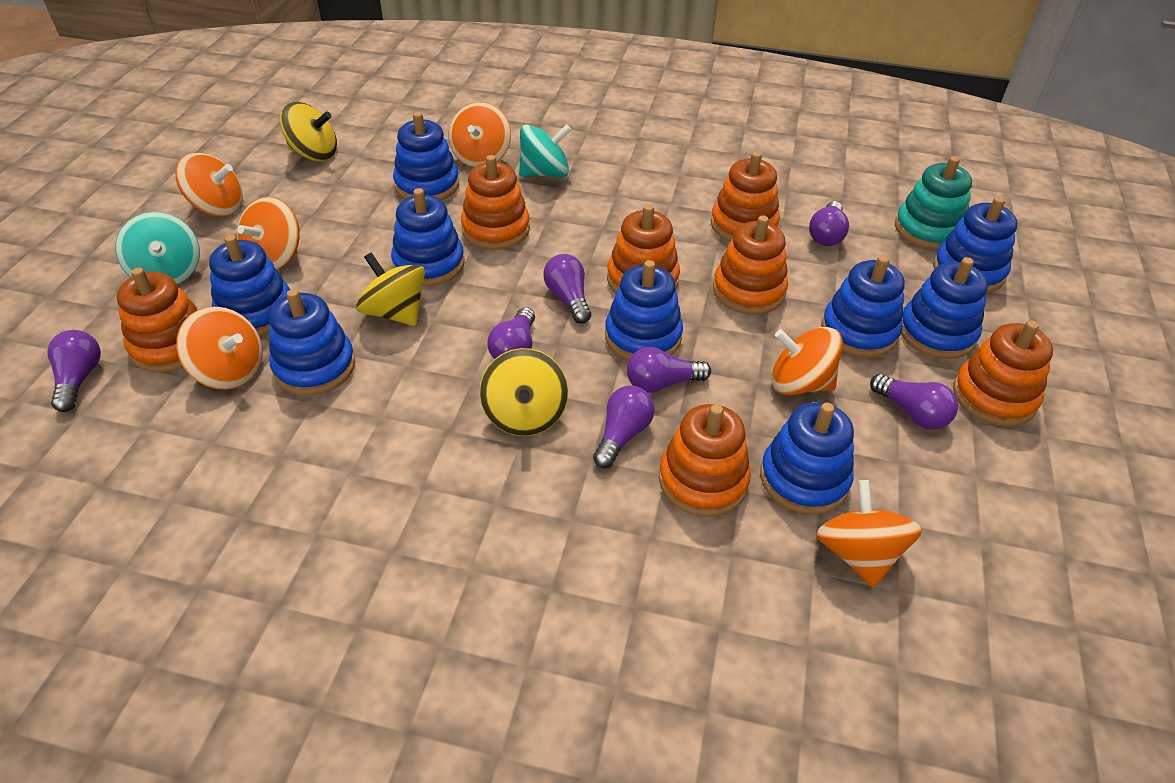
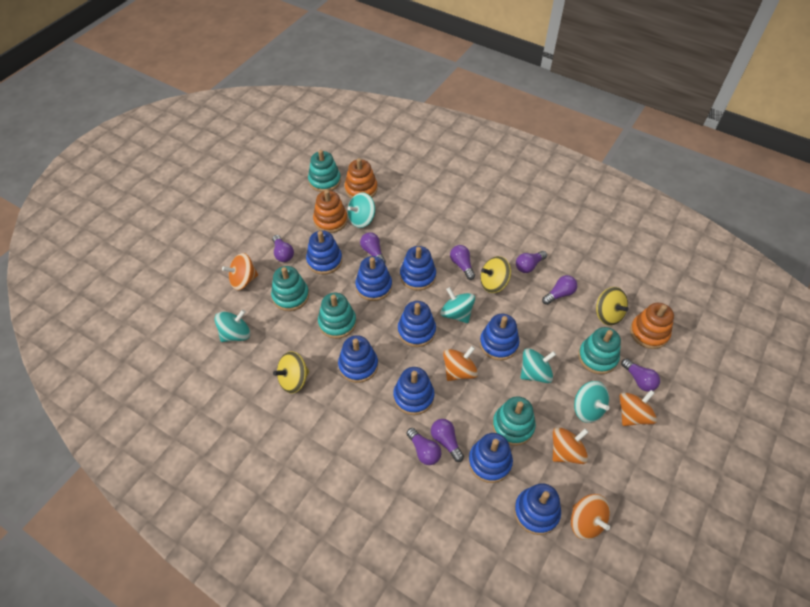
orange spinning top: 6 -> 5
orange stacking toy: 7 -> 3
purple light bulb: 7 -> 8
turquoise spinning top: 2 -> 5
turquoise stacking toy: 1 -> 5

